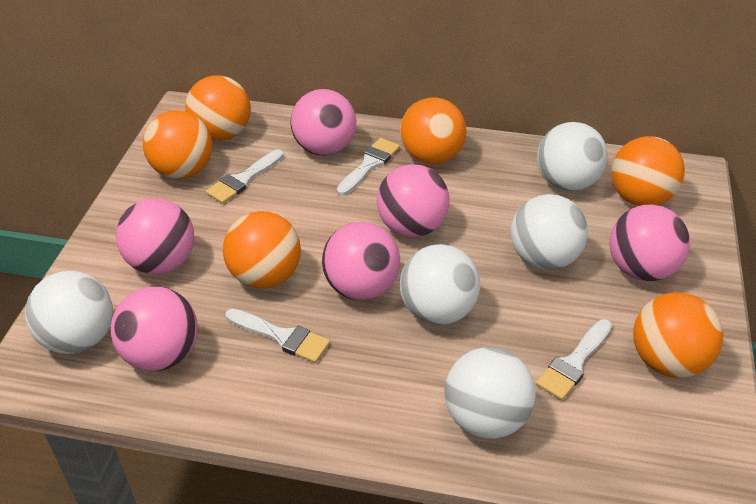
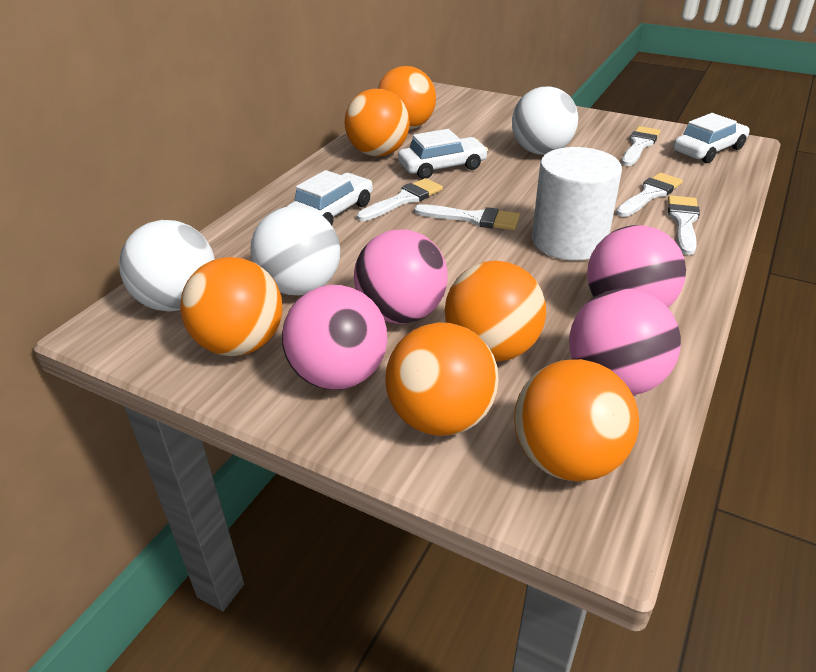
pink ball: 6 -> 4
white ball: 5 -> 3
white brush: 4 -> 5
white car: 0 -> 3
white cylinder: 0 -> 1

